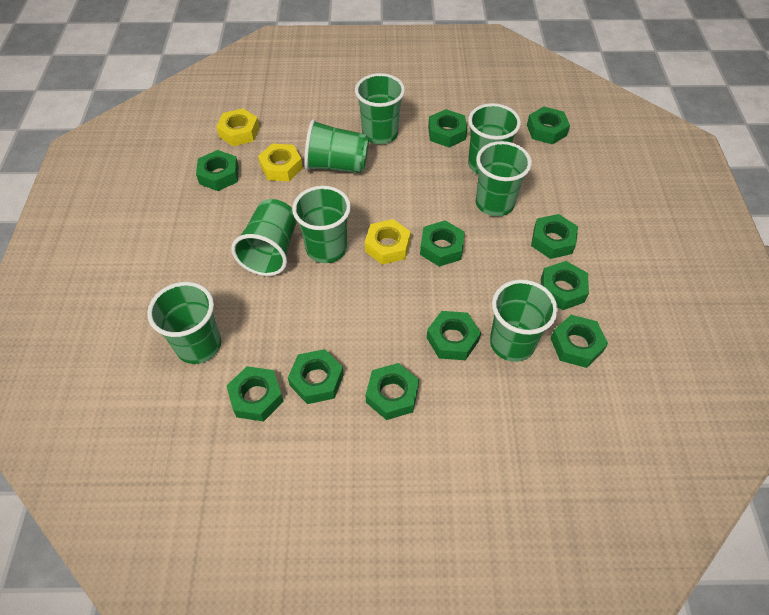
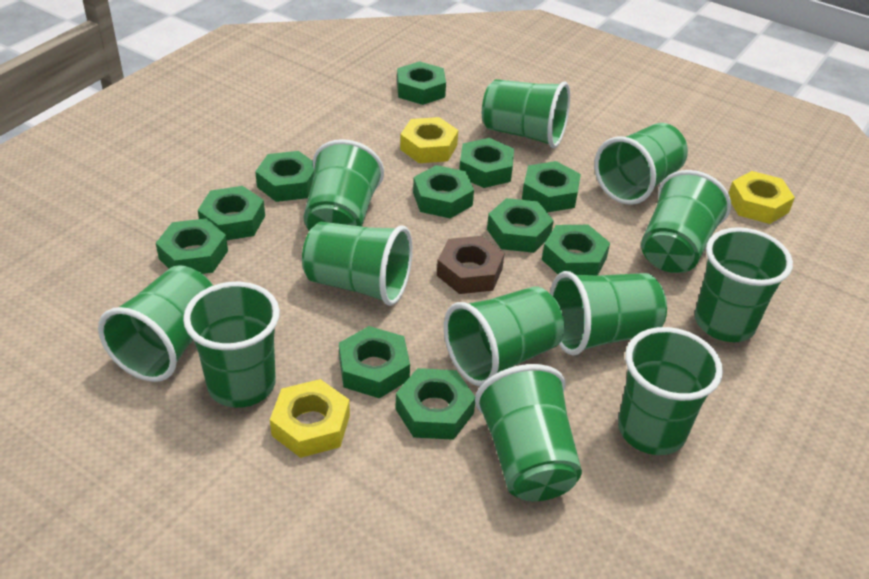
brown nut: 0 -> 1
green cup: 8 -> 12

